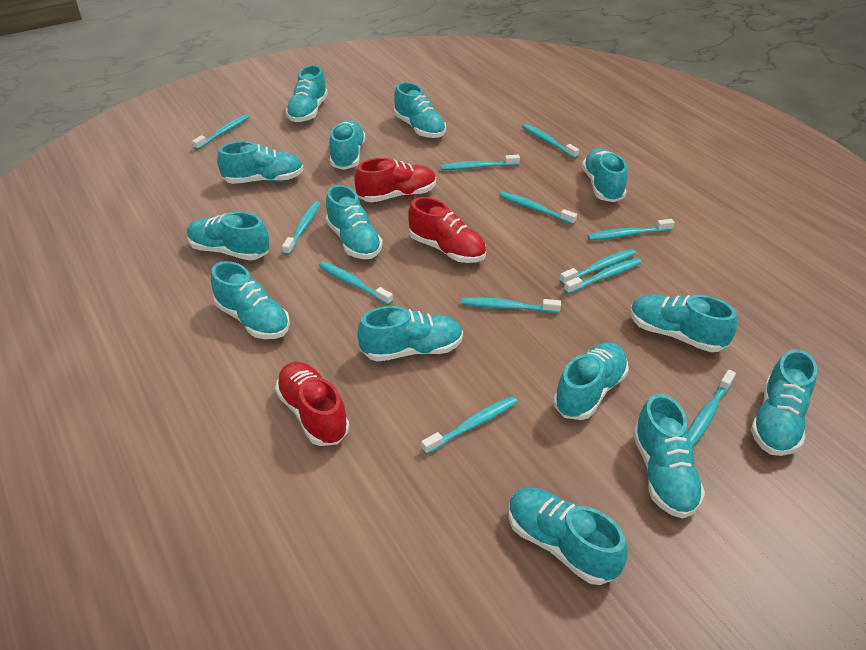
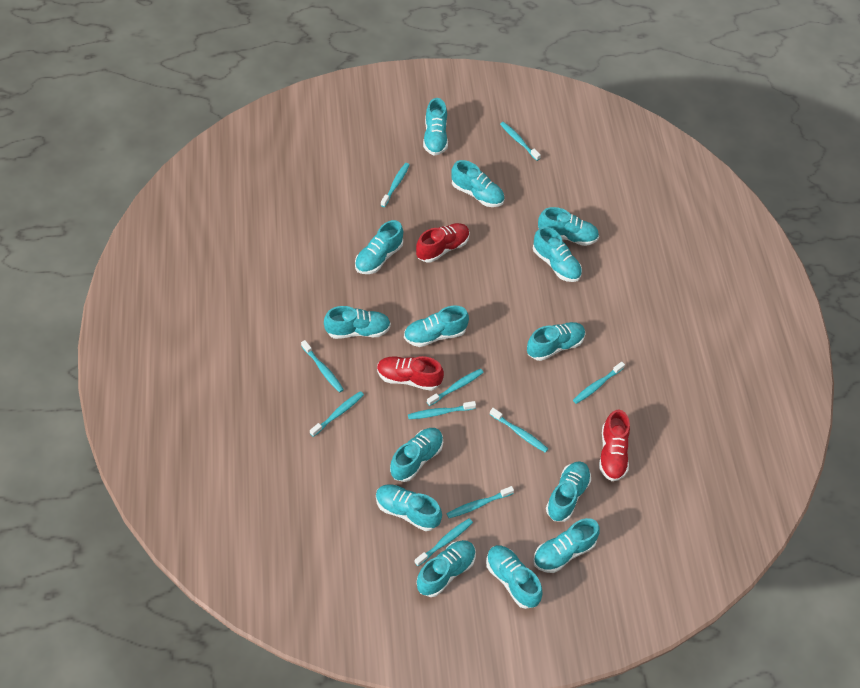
turquoise toothbrush: 12 -> 10

